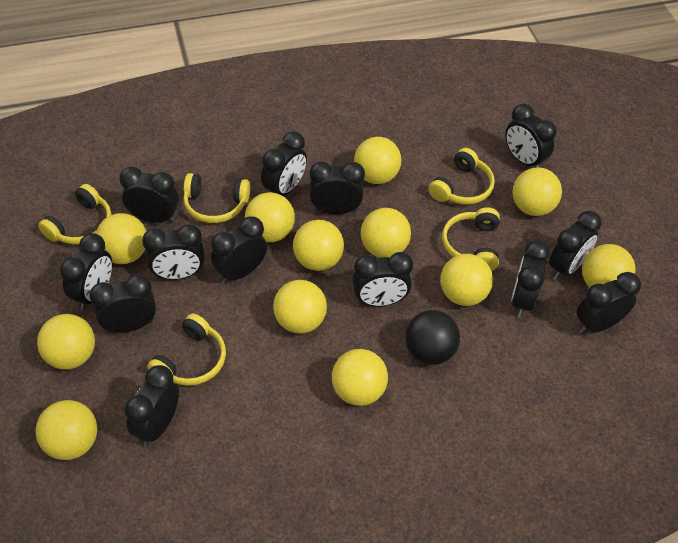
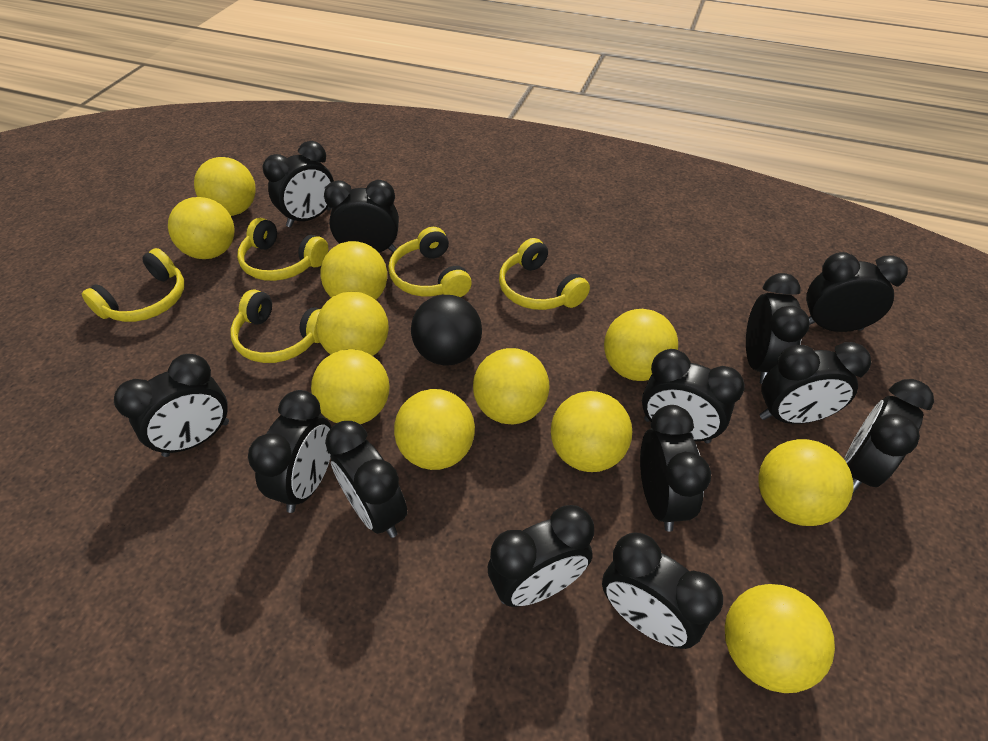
yellow ball: 12 -> 11

